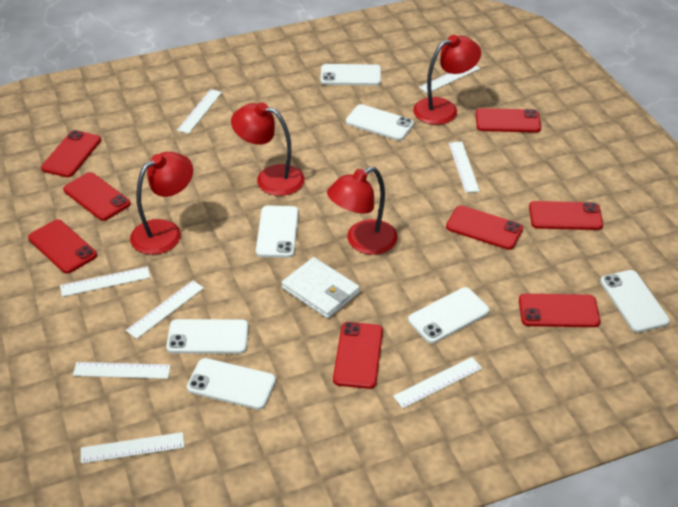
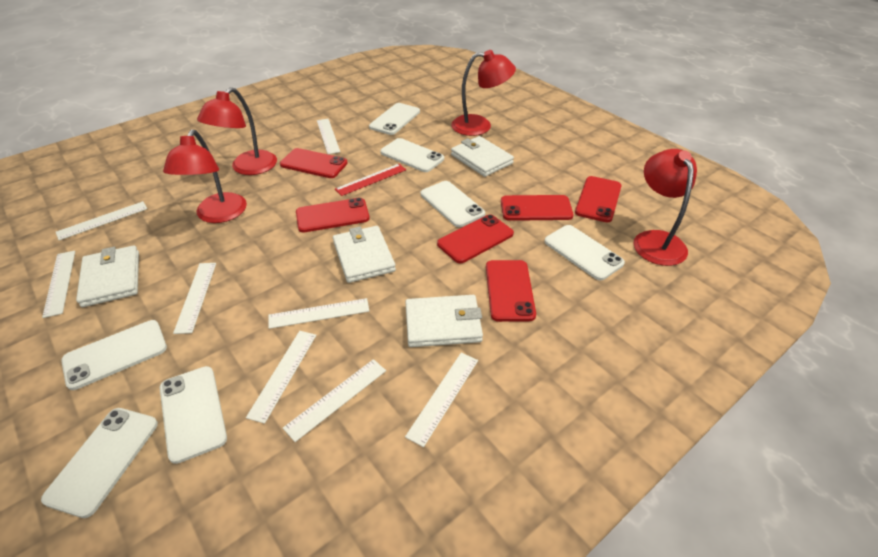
red phone: 8 -> 6
red ruler: 0 -> 1
white wallet: 1 -> 4

